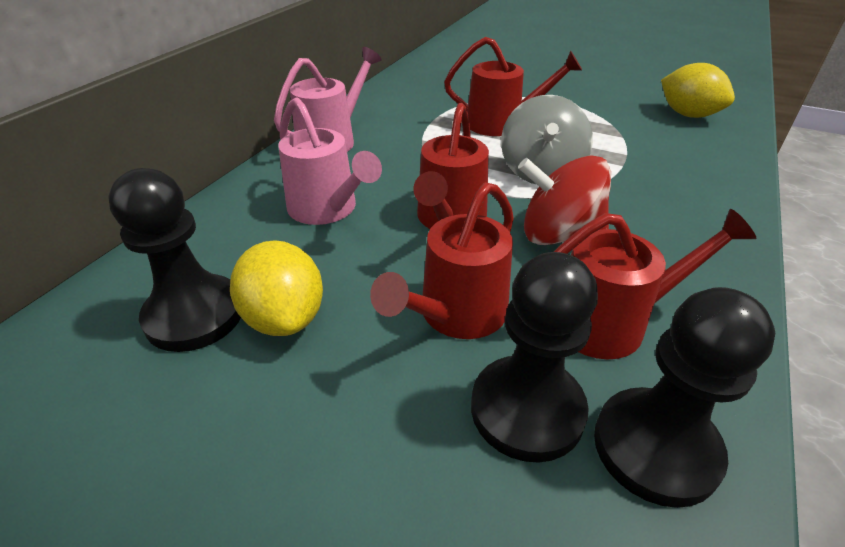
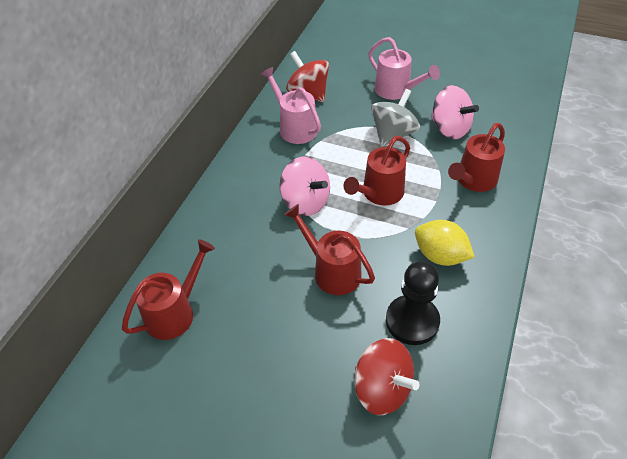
black pawn: 3 -> 1
pink spinning top: 0 -> 2
red spinning top: 1 -> 2
yellow lemon: 2 -> 1

